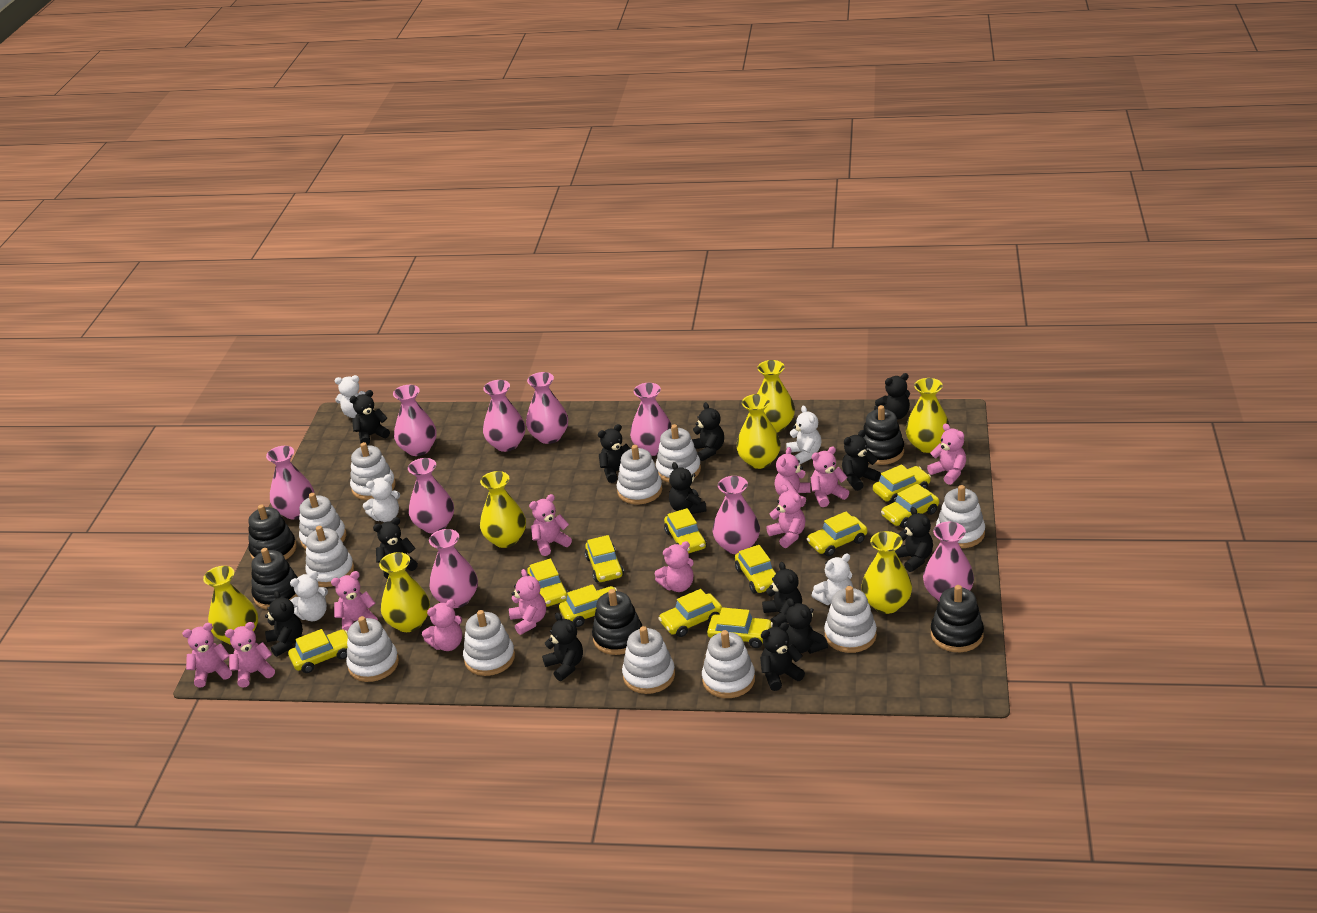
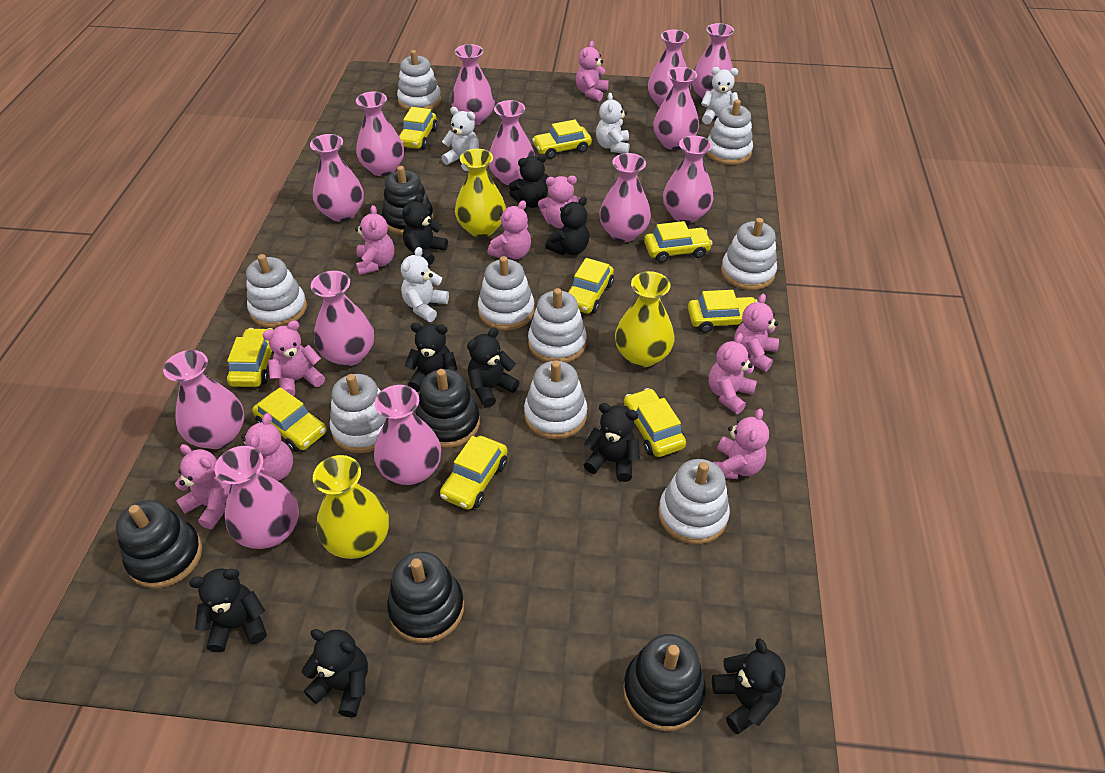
black teddy bear: 13 -> 9
pink teddy bear: 11 -> 10
pink vase: 9 -> 13
white stacking toy: 11 -> 9
white teddy bear: 5 -> 4
yellow car: 11 -> 9
yellow vase: 7 -> 3

